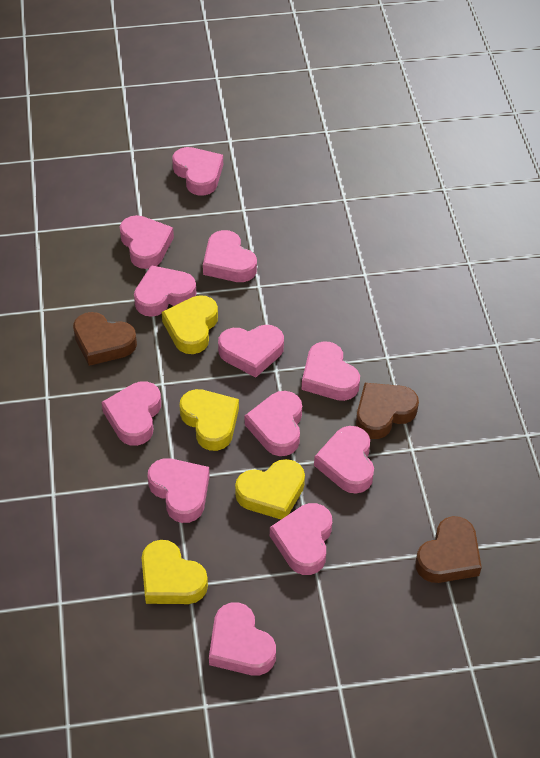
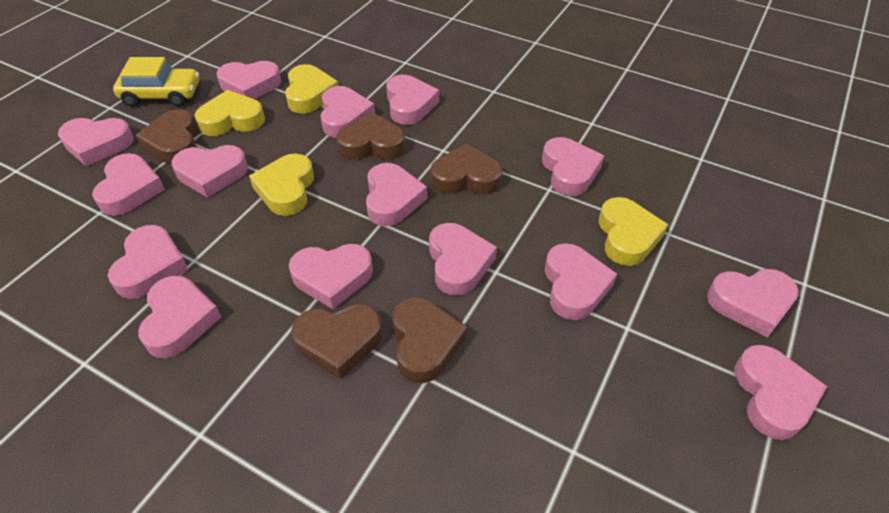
brown heart: 3 -> 5
pink heart: 12 -> 15
yellow car: 0 -> 1

